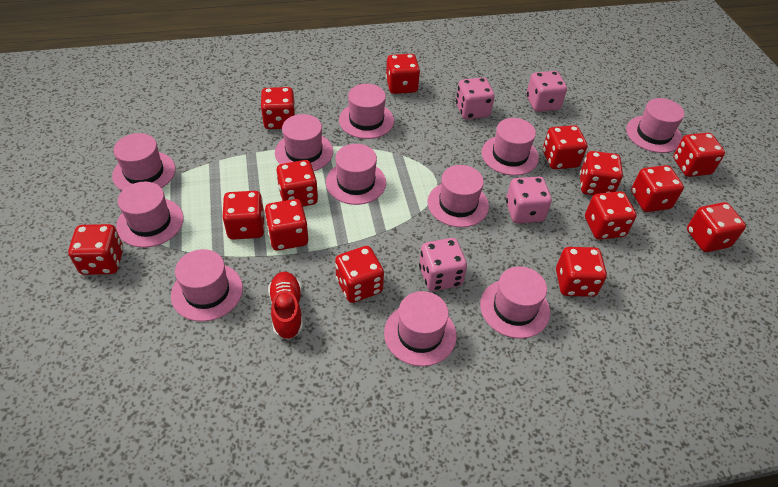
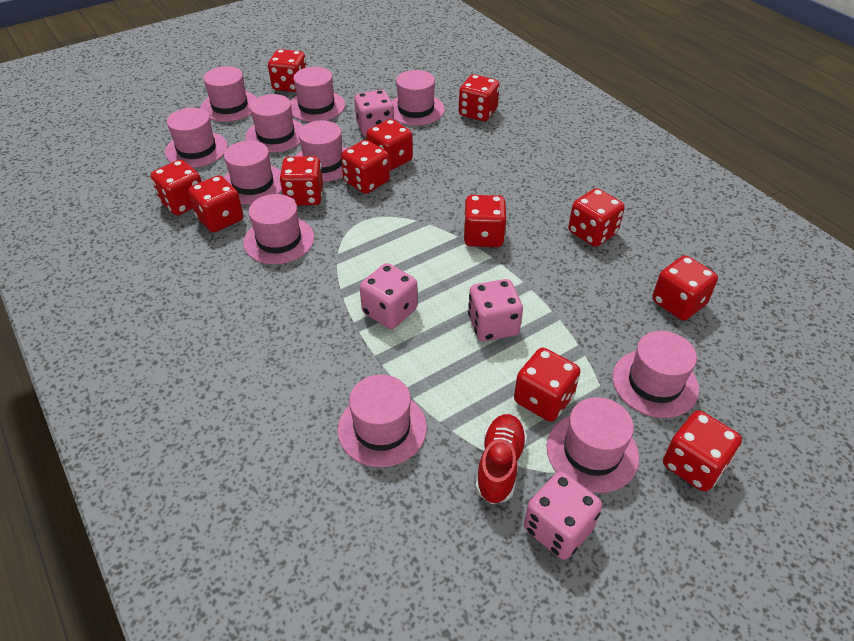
red dice: 14 -> 12

